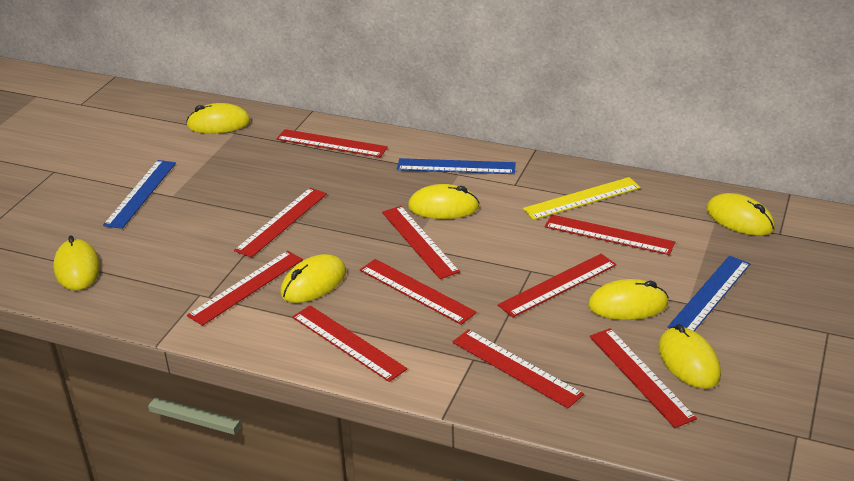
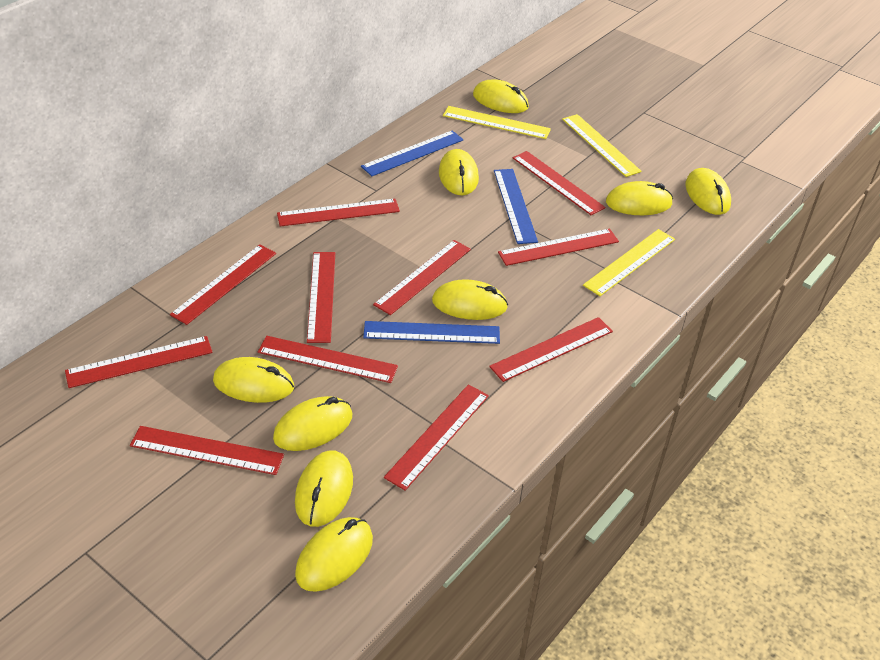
red ruler: 10 -> 11
yellow mouse: 7 -> 9
yellow ruler: 1 -> 3

